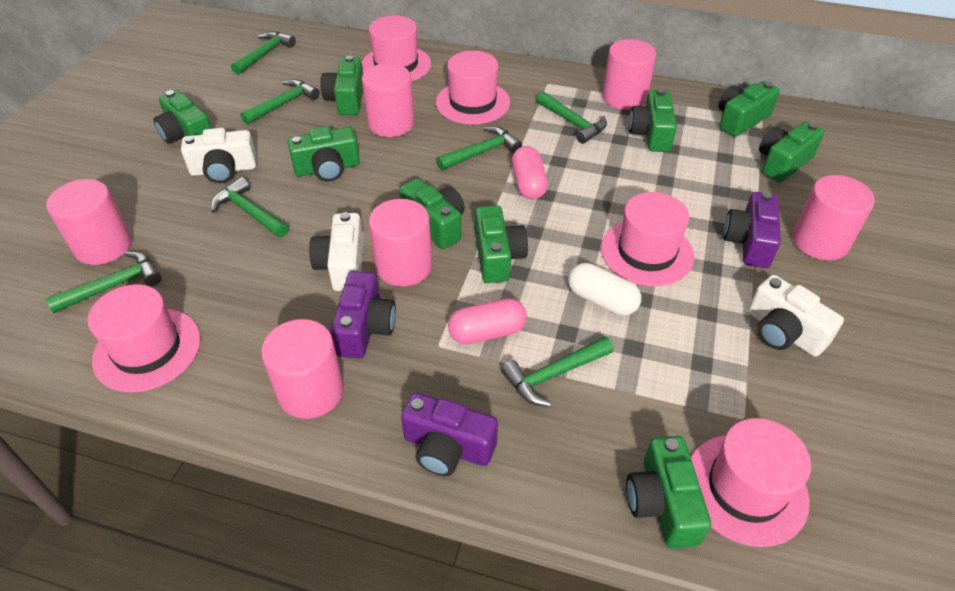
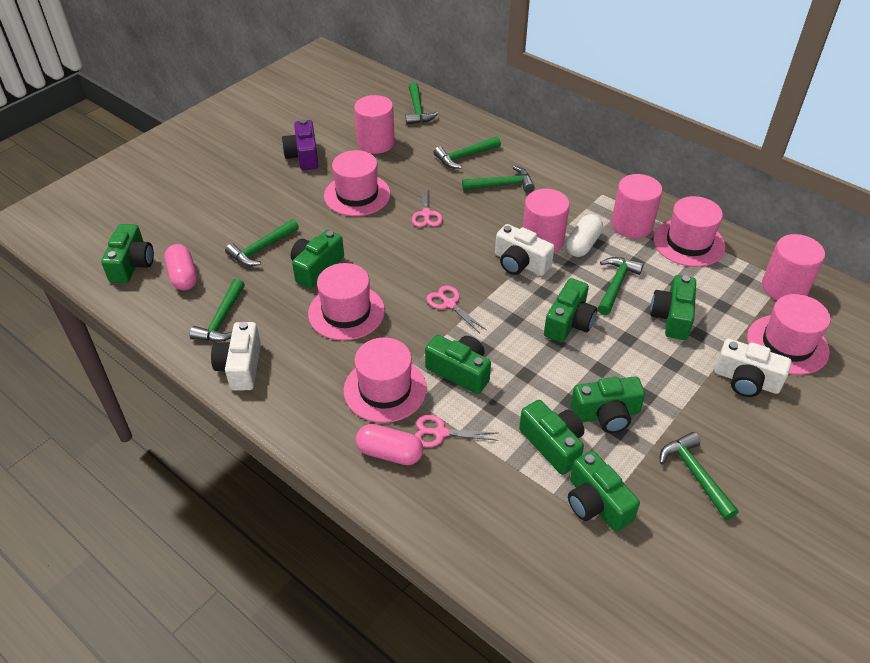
green camera: 9 -> 8
pink cylinder: 6 -> 4
pink scissors: 0 -> 3
purple camera: 3 -> 1

